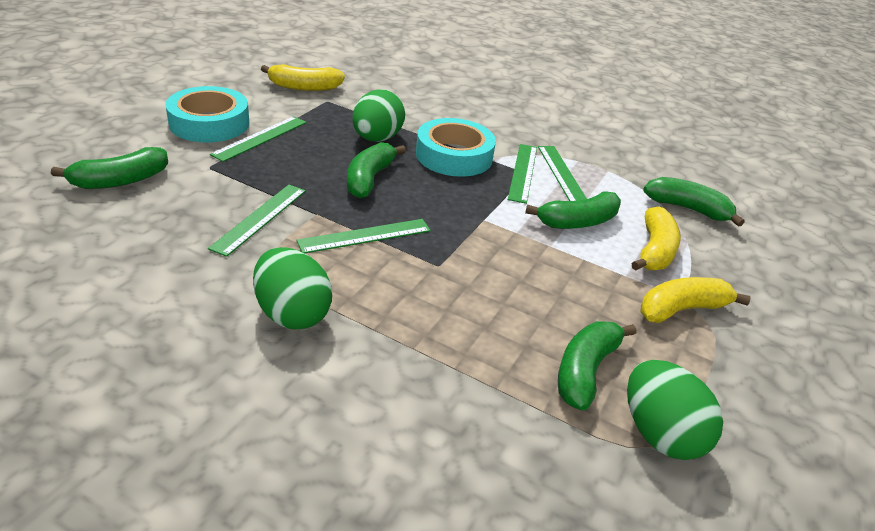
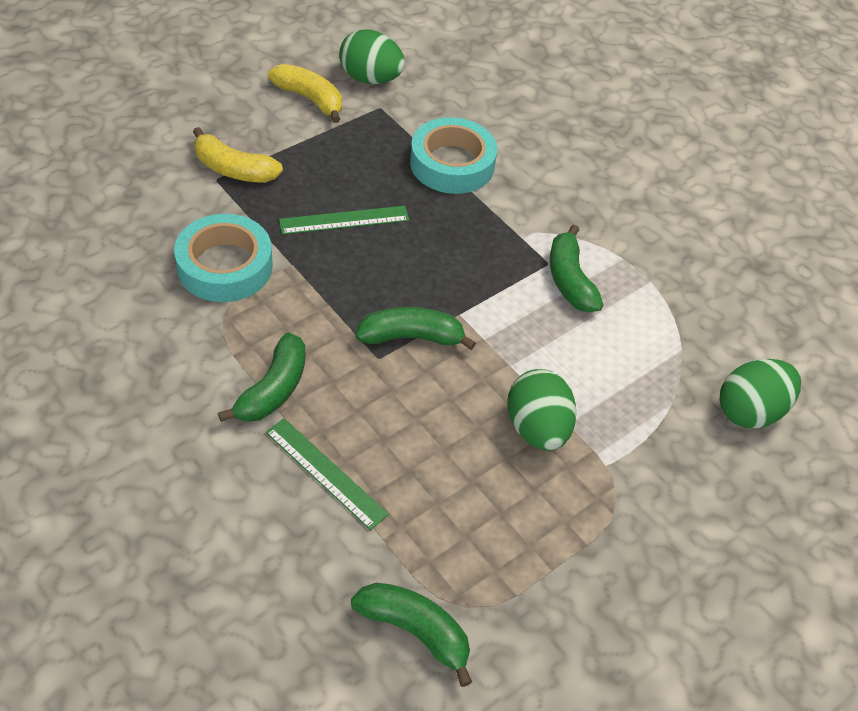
green banana: 5 -> 4
green ruler: 5 -> 2
yellow banana: 3 -> 2

